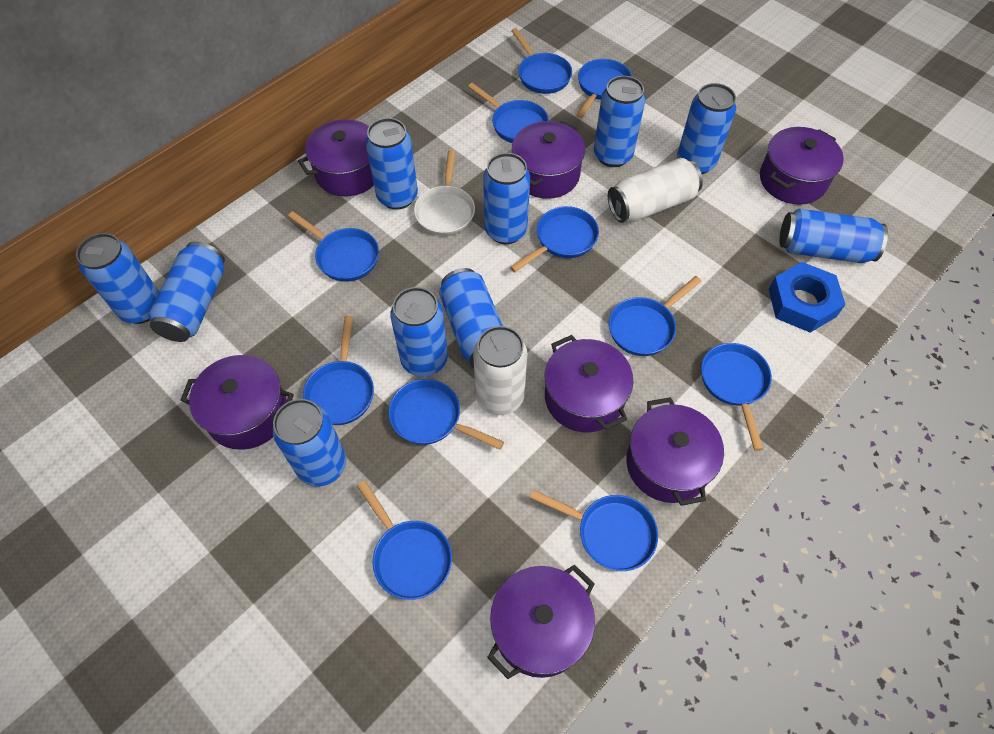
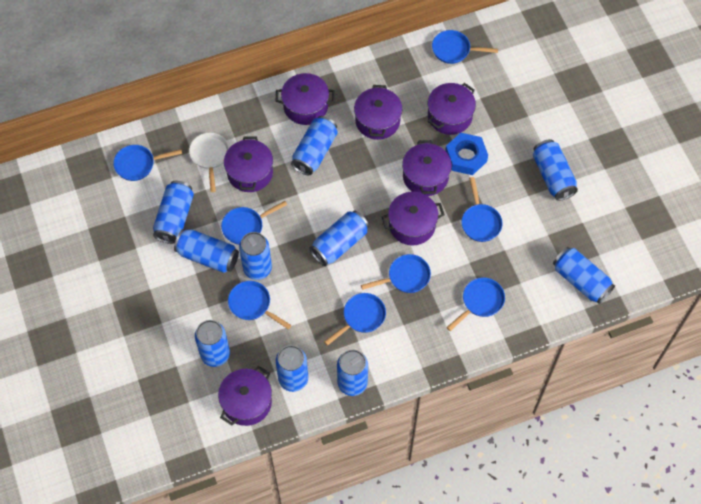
blue pan: 11 -> 8
white can: 2 -> 0

